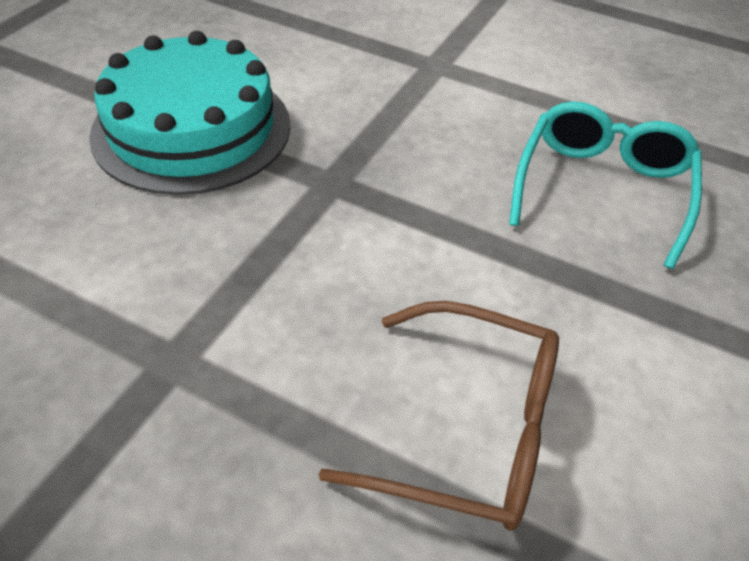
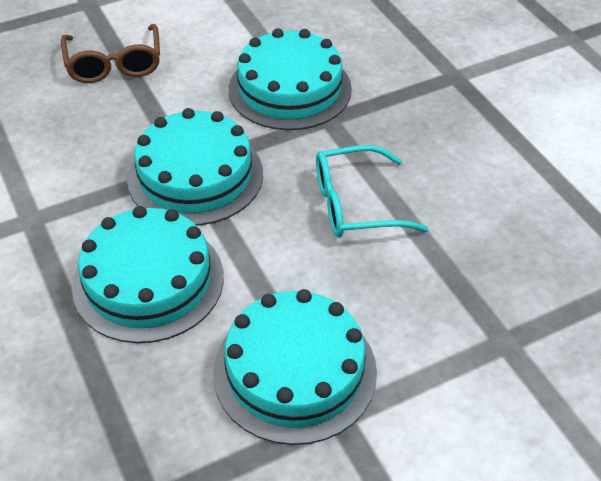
turquoise cake: 1 -> 4

